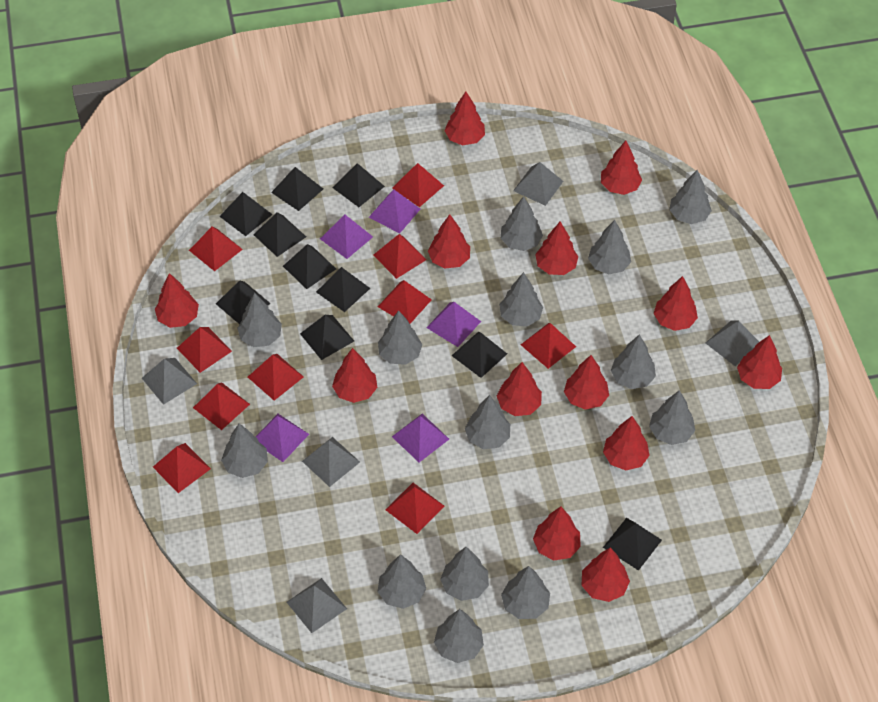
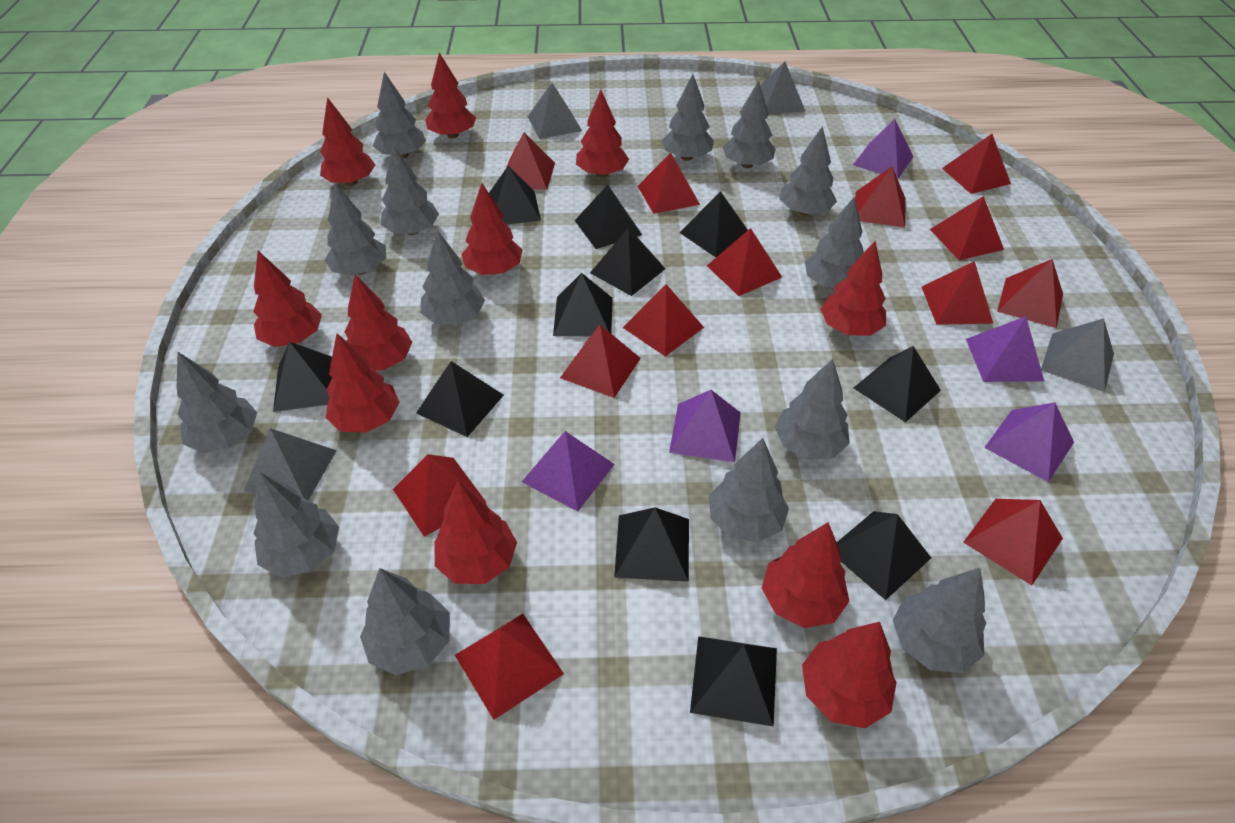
black pyramid: 10 -> 11
grey pyramid: 5 -> 4
red pyramid: 10 -> 13
red tree: 13 -> 11

